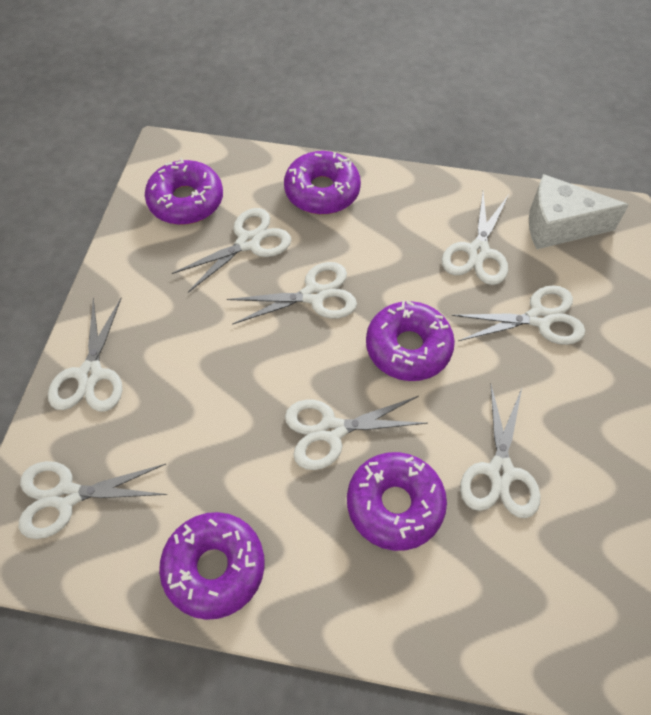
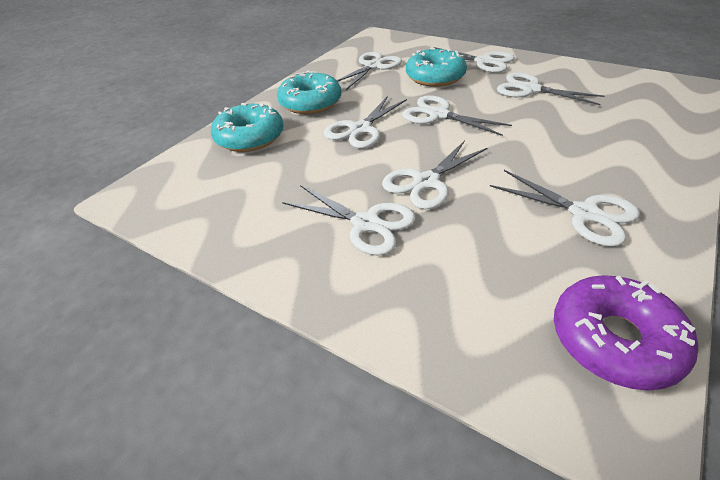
purple donut: 5 -> 1
turquoise donut: 0 -> 3
white cheese: 1 -> 0

